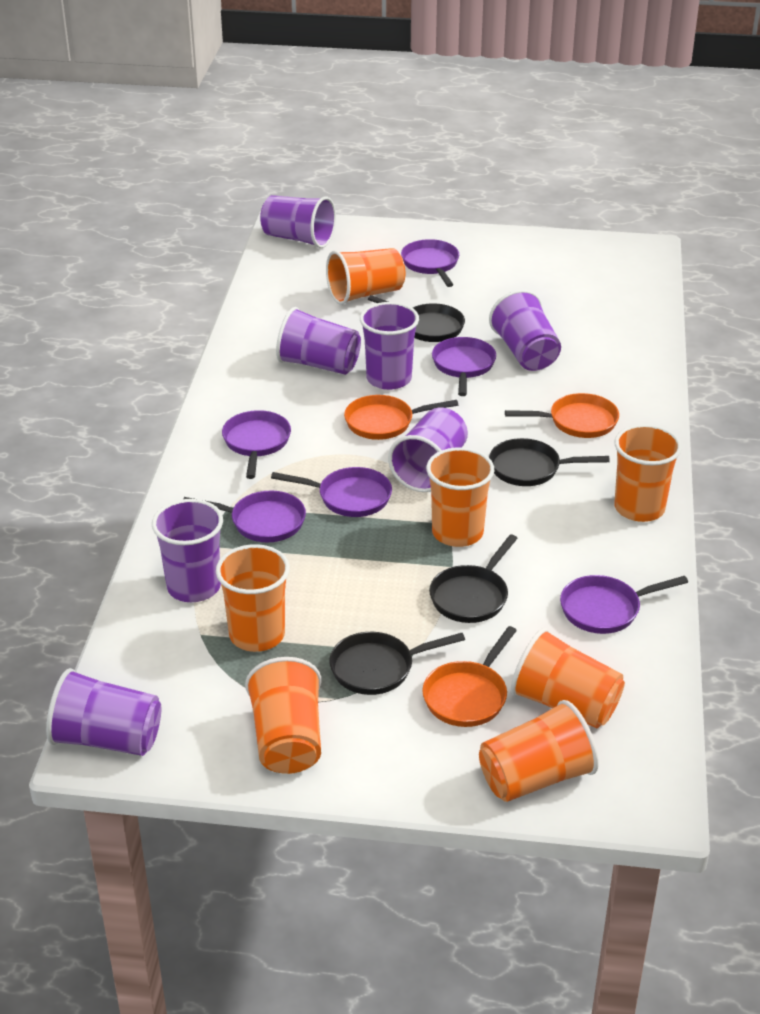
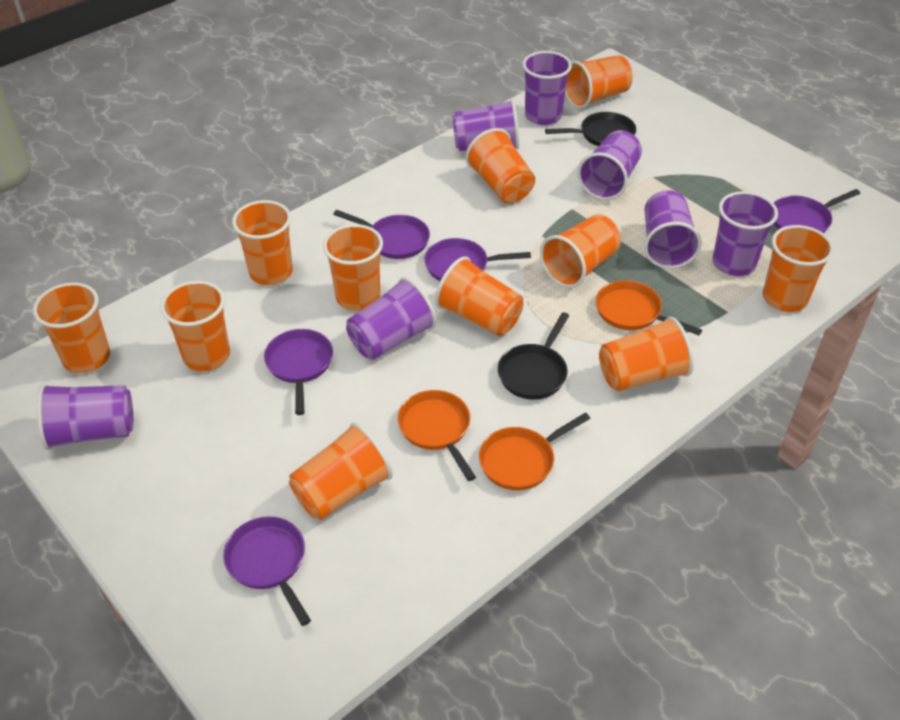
black pan: 4 -> 2
orange cup: 7 -> 11
purple pan: 6 -> 5

